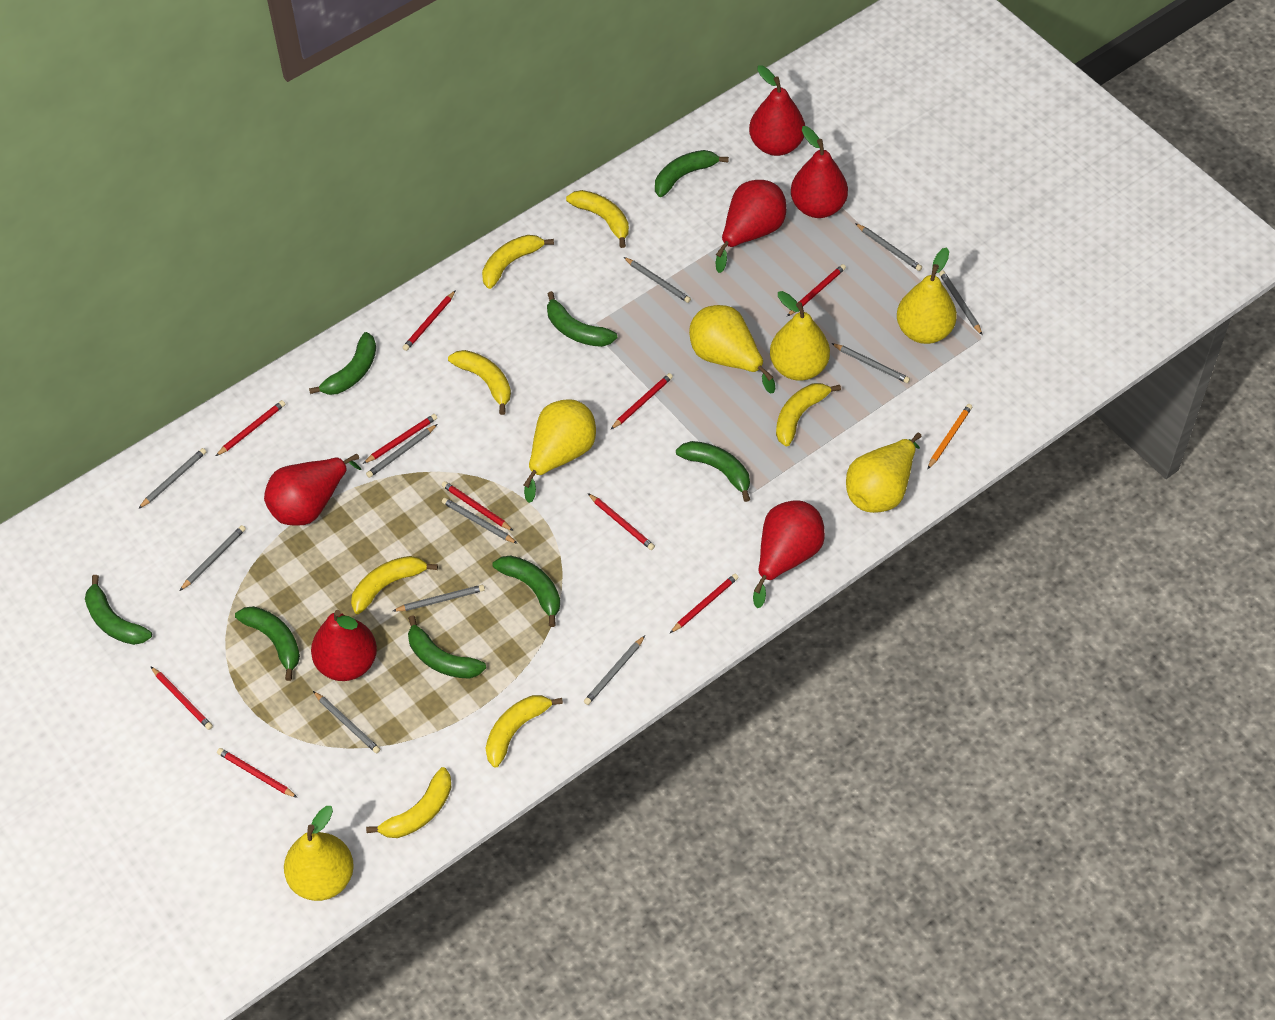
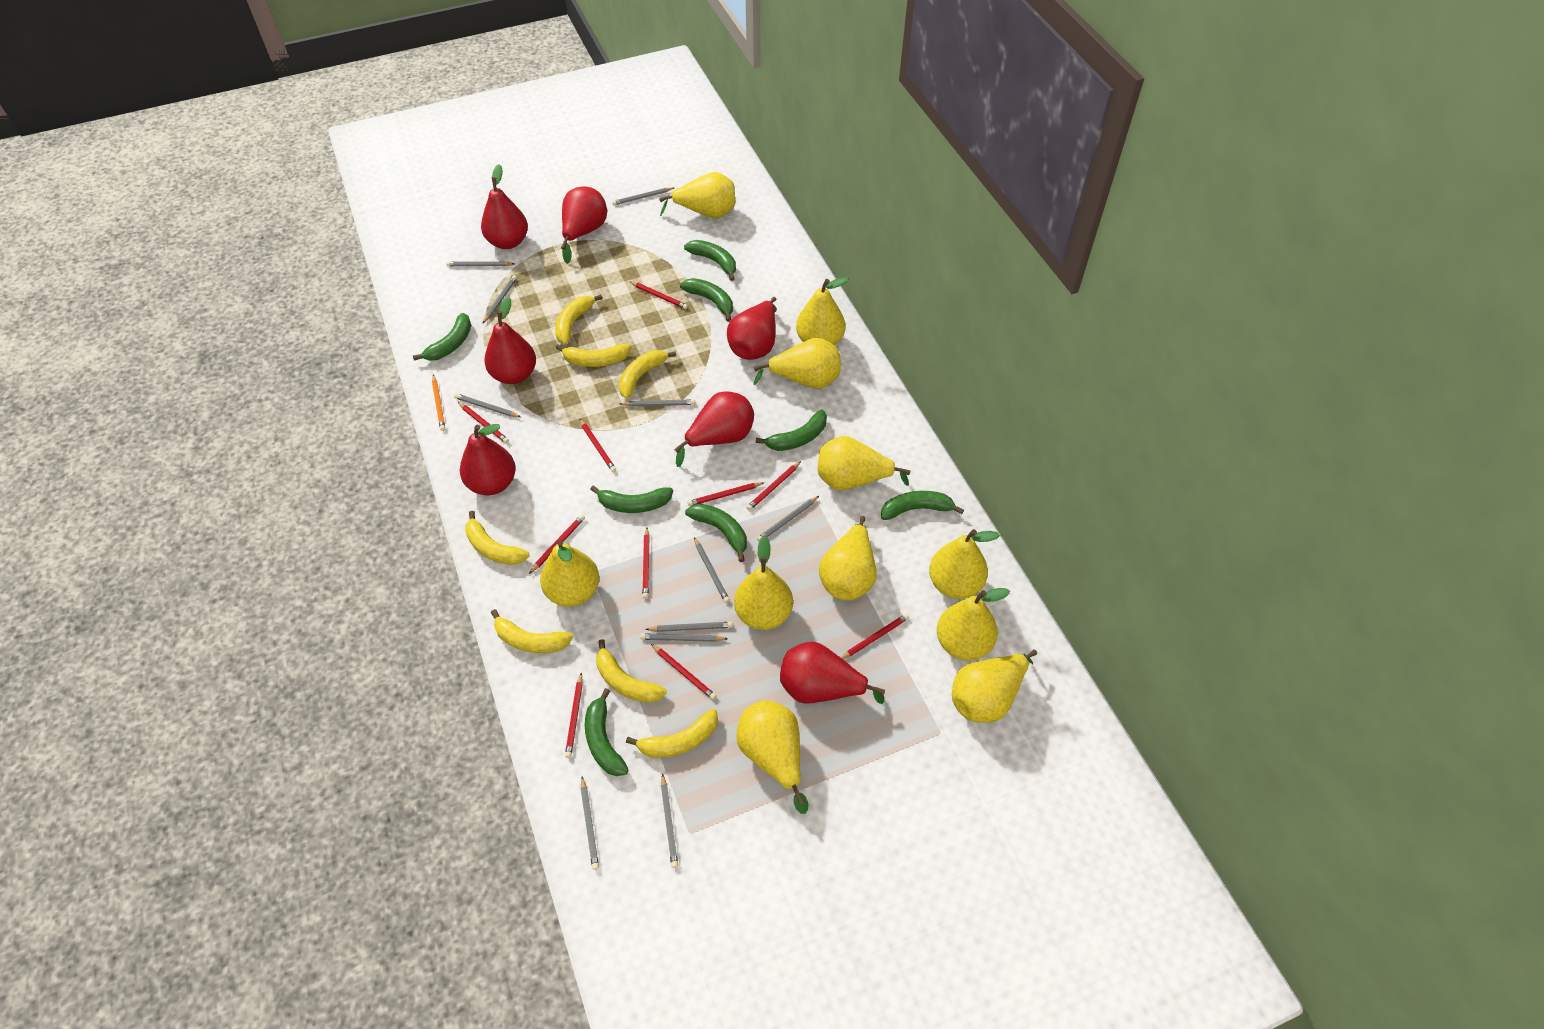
red pear: 6 -> 7
yellow pear: 6 -> 11

